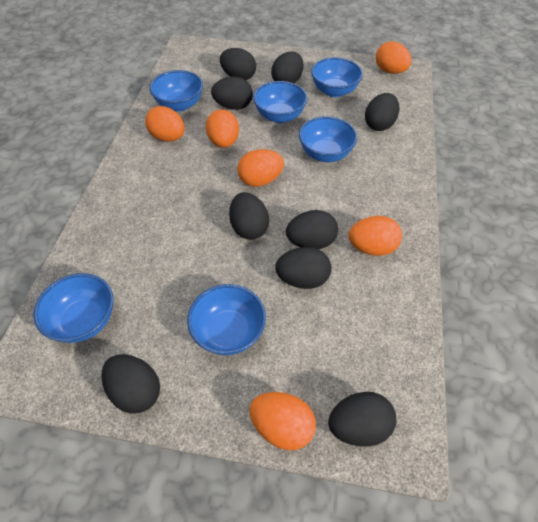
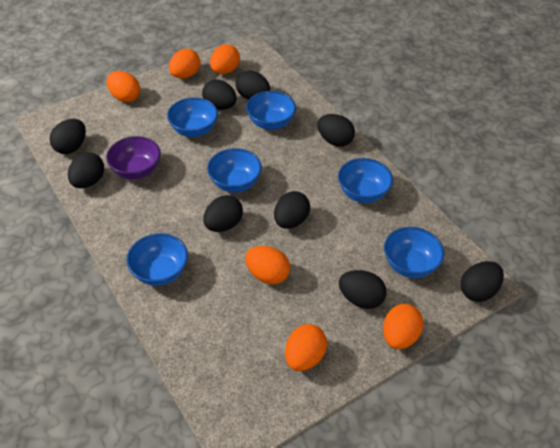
purple bowl: 0 -> 1

